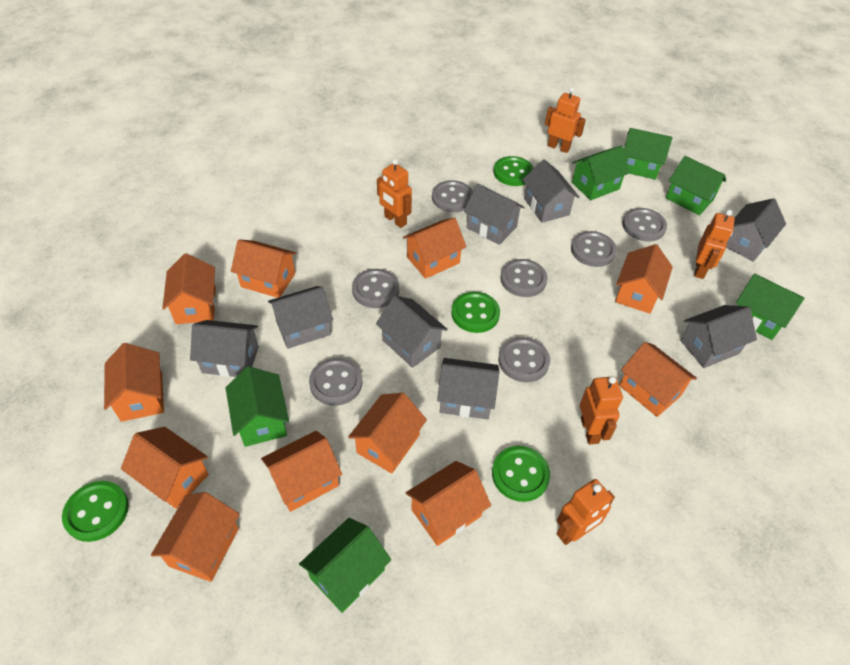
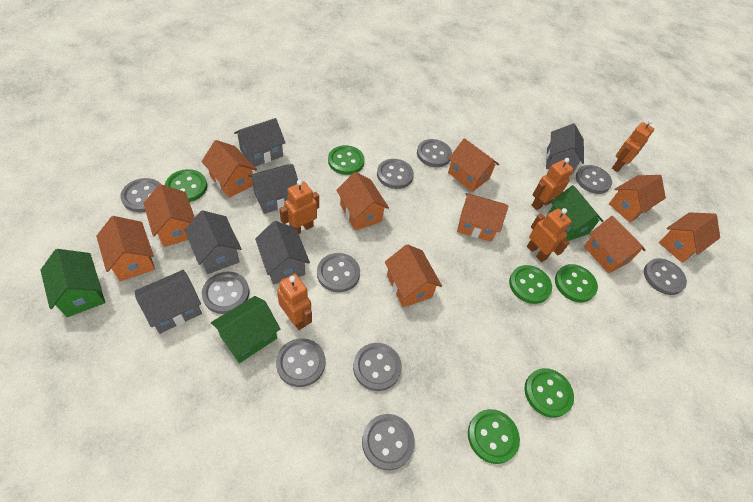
green button: 4 -> 6
green house: 6 -> 3
grey button: 7 -> 10
grey house: 8 -> 6
orange house: 11 -> 10

